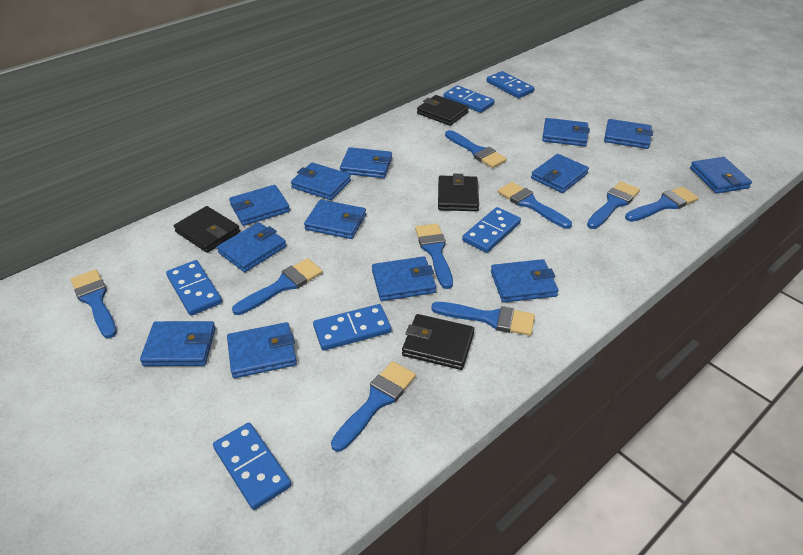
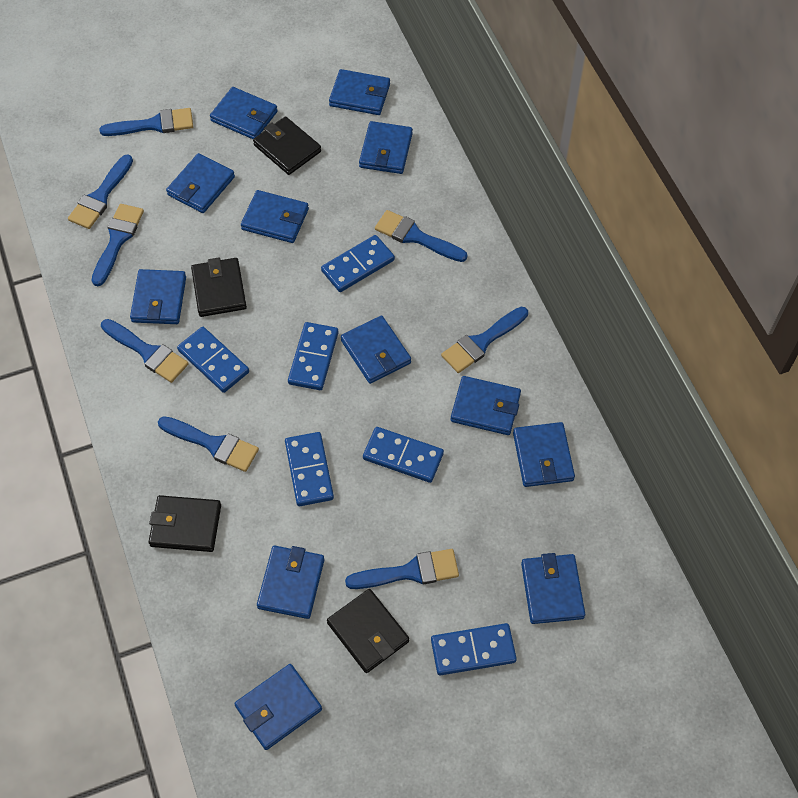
blue brush: 9 -> 8
blue wallet: 13 -> 12

